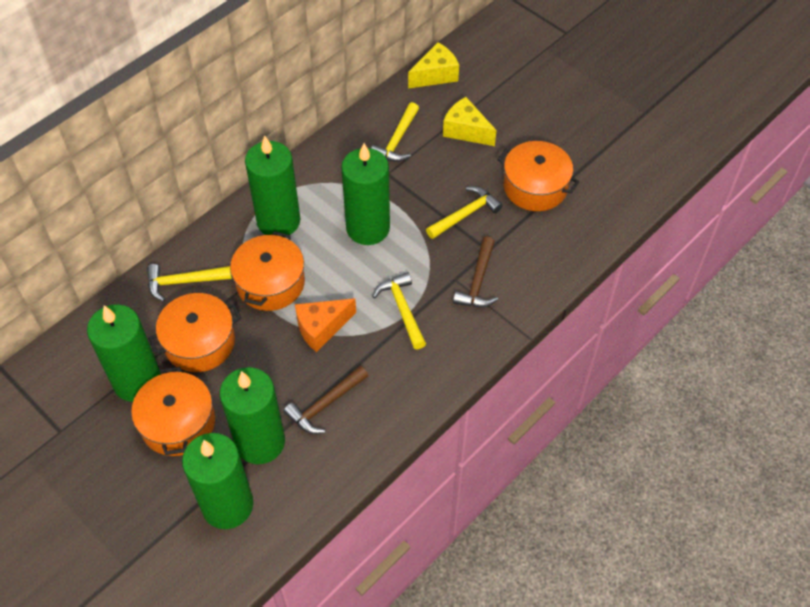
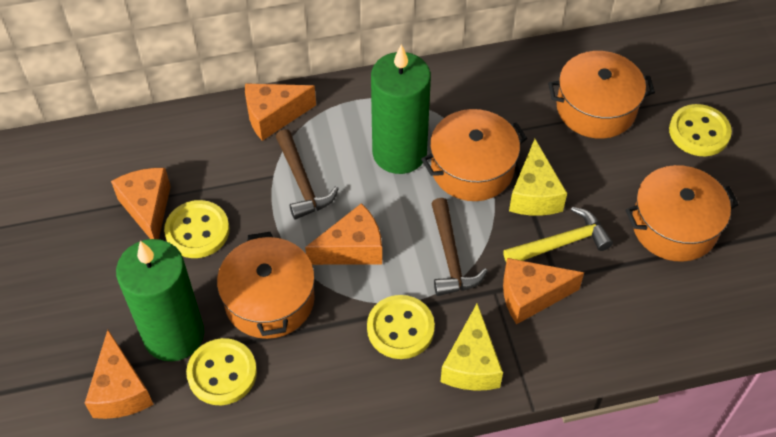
green candle: 5 -> 2
orange cheese: 1 -> 5
yellow button: 0 -> 4
yellow hammer: 4 -> 1

